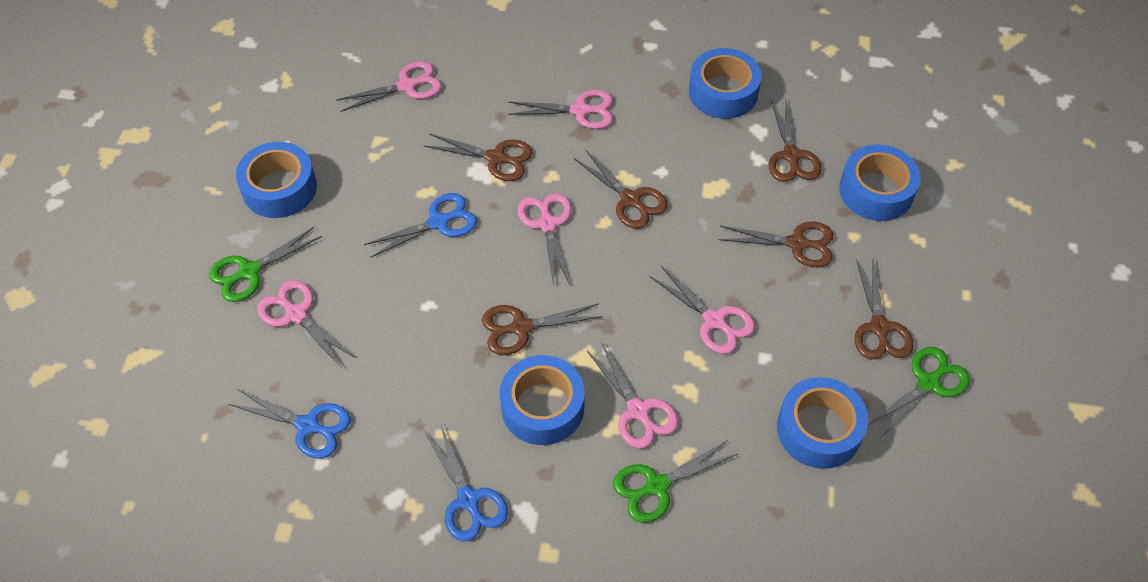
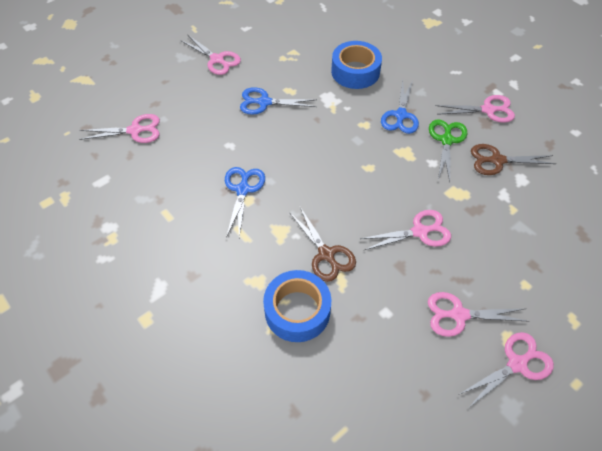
blue tape: 5 -> 2
brown scissors: 6 -> 2
green scissors: 3 -> 1

